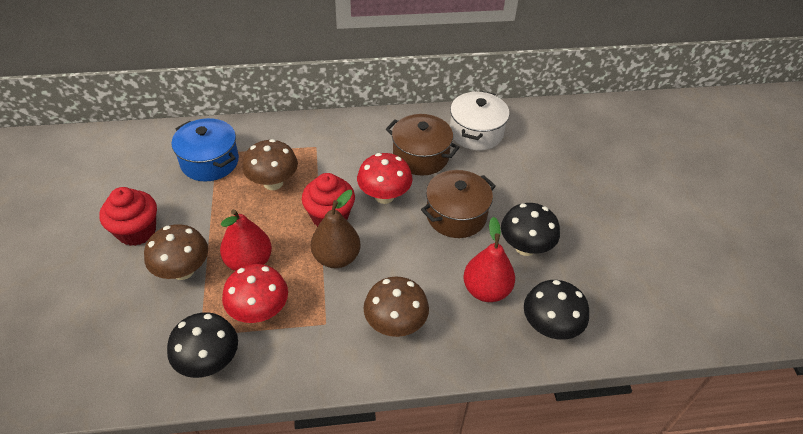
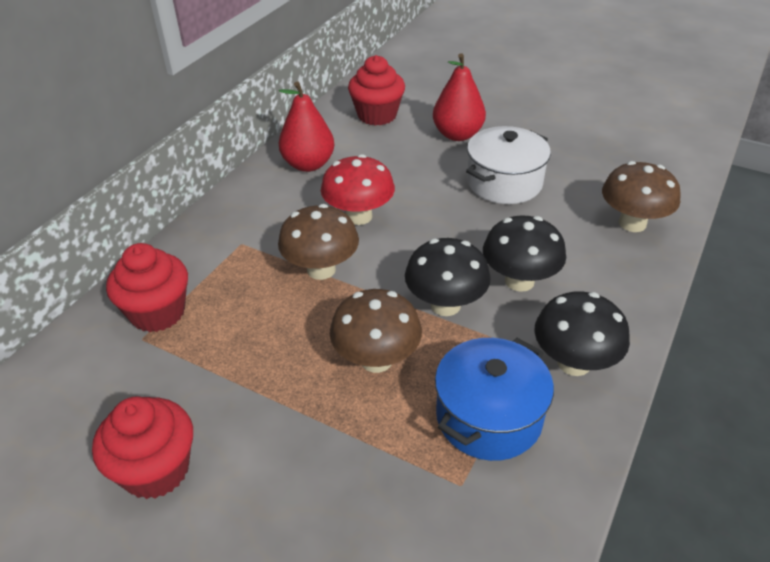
brown pear: 1 -> 0
brown pot: 2 -> 0
red cupcake: 2 -> 3
red mushroom: 2 -> 1

